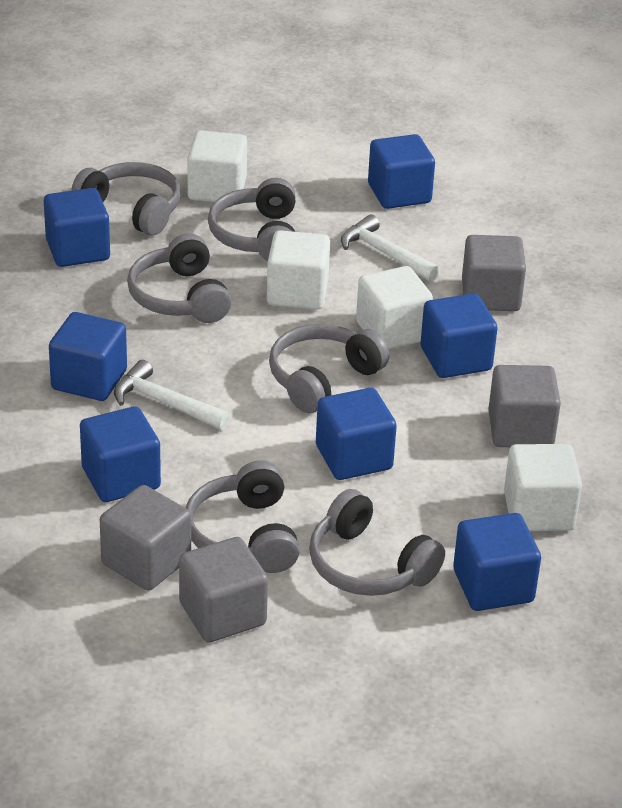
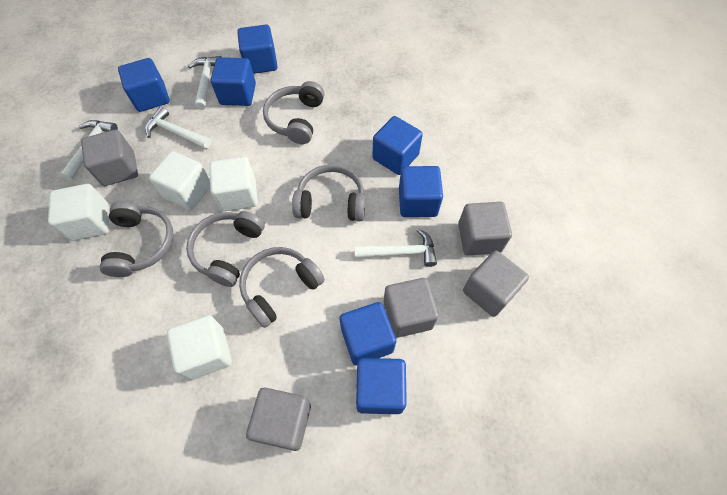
grey cube: 4 -> 5
grey headphones: 6 -> 5
white hammer: 2 -> 4

